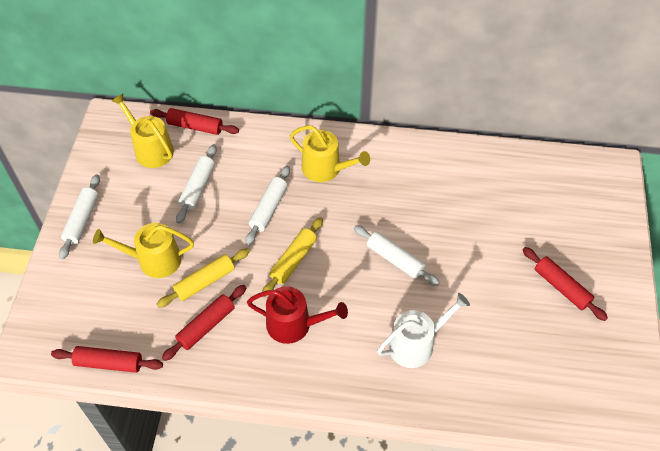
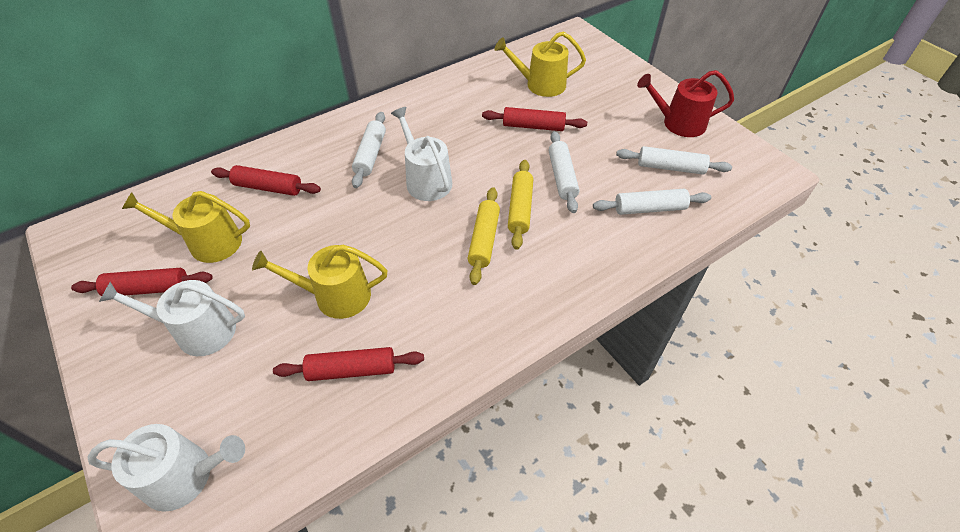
white watering can: 1 -> 3

